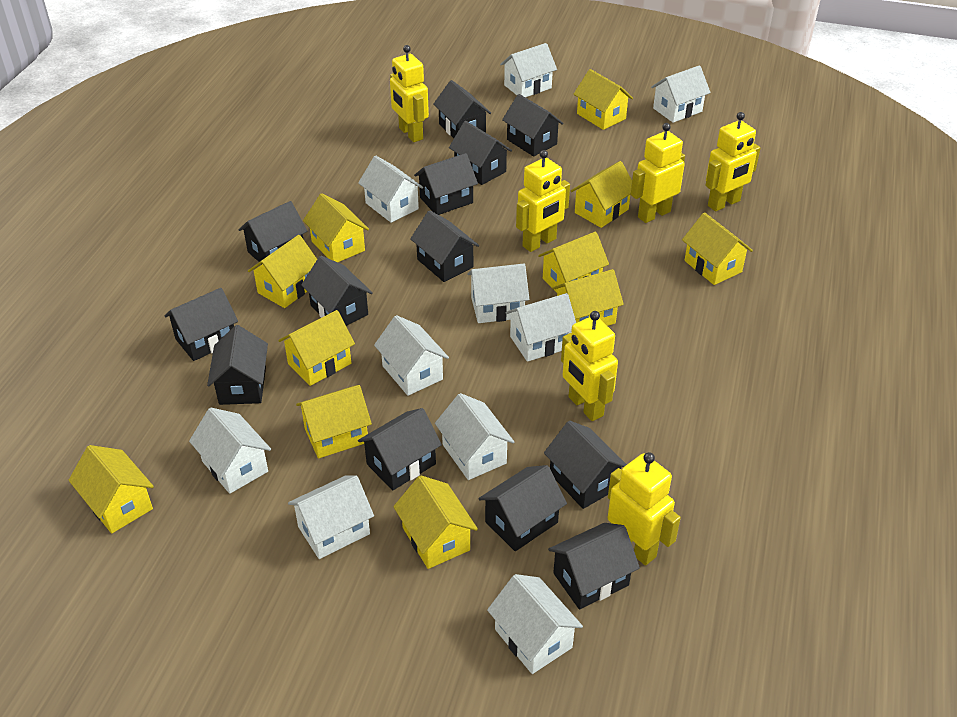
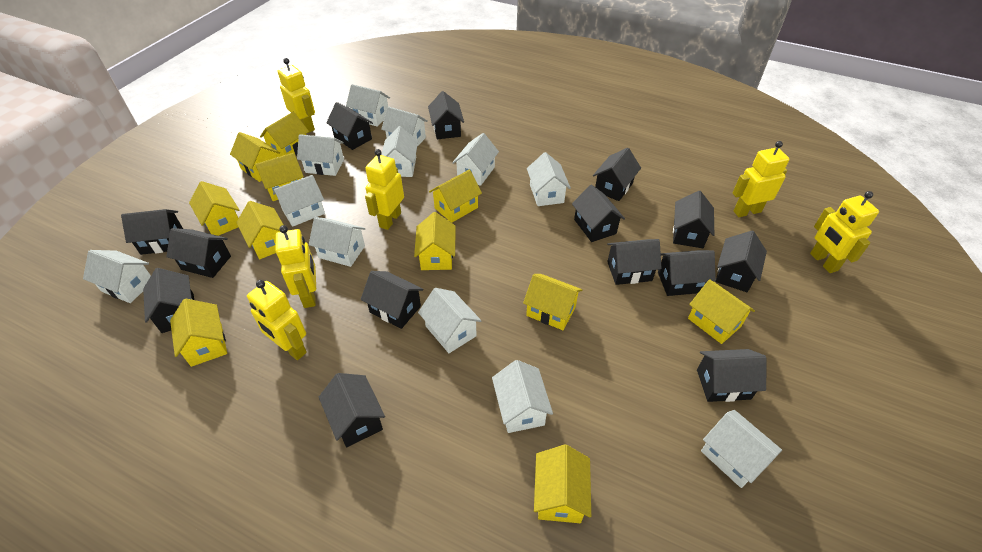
black house: 13 -> 14
white house: 10 -> 12

